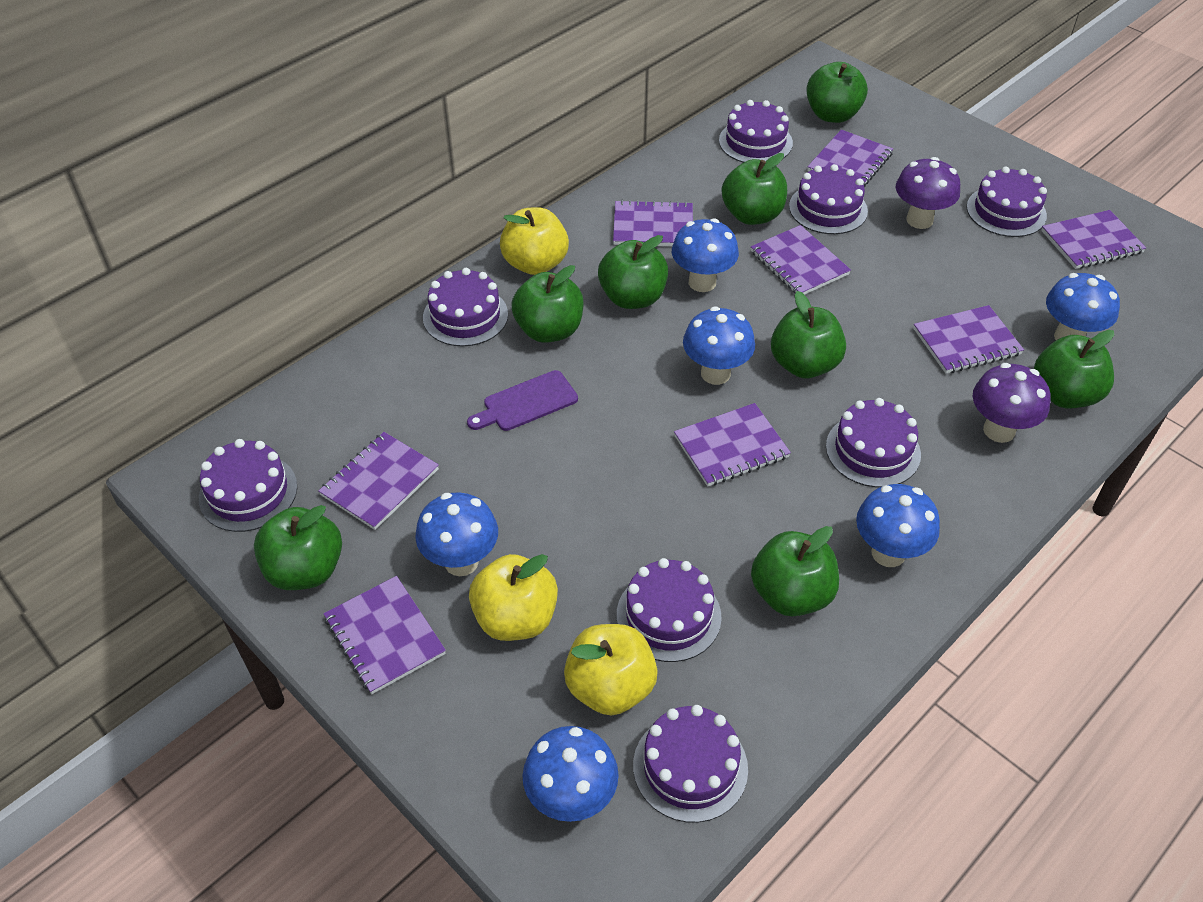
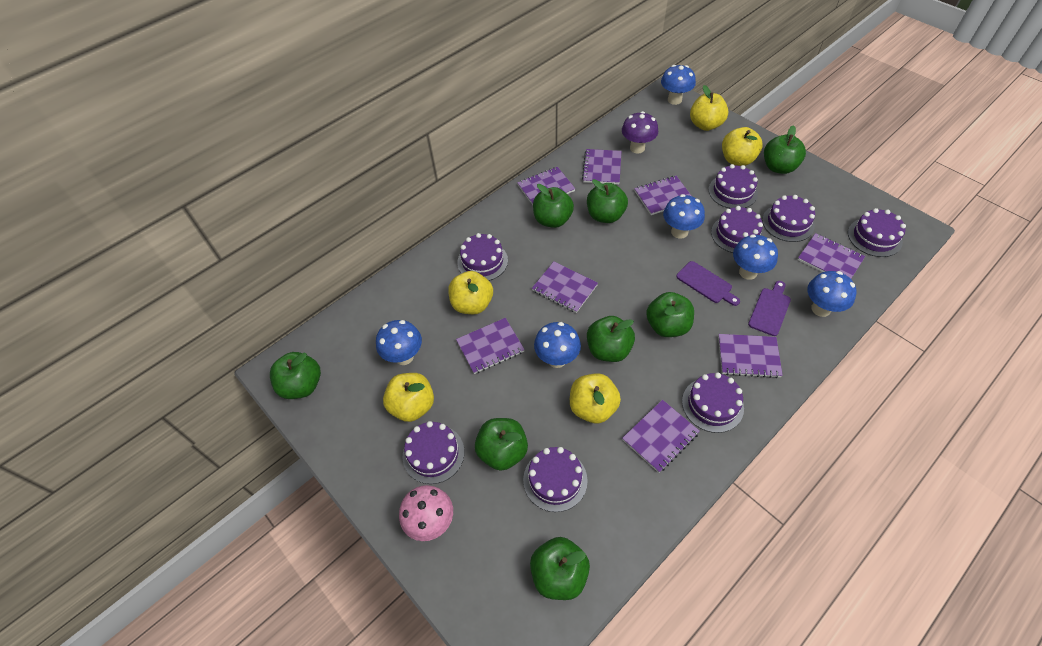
pink mushroom: 0 -> 1
purple cutting board: 1 -> 2
purple mushroom: 2 -> 1
yellow apple: 3 -> 5

